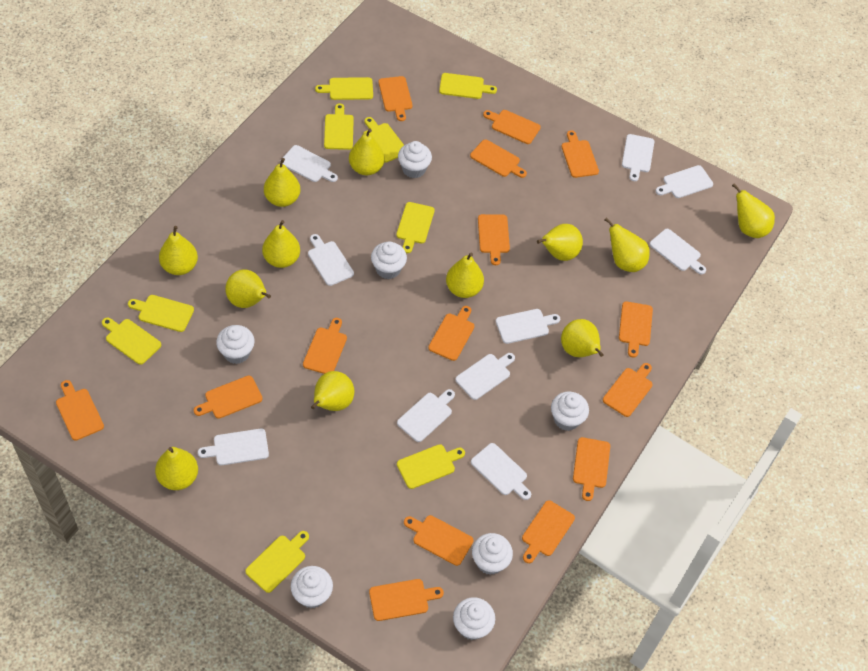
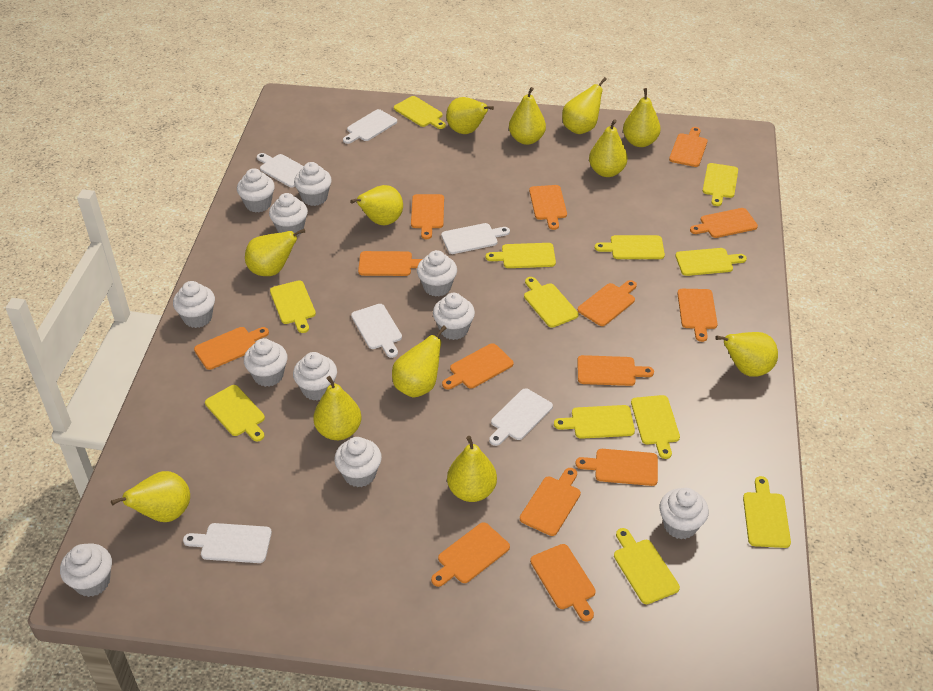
orange cutting board: 15 -> 14
white cupcake: 7 -> 11
white cutting board: 10 -> 6
yellow cutting board: 9 -> 12

